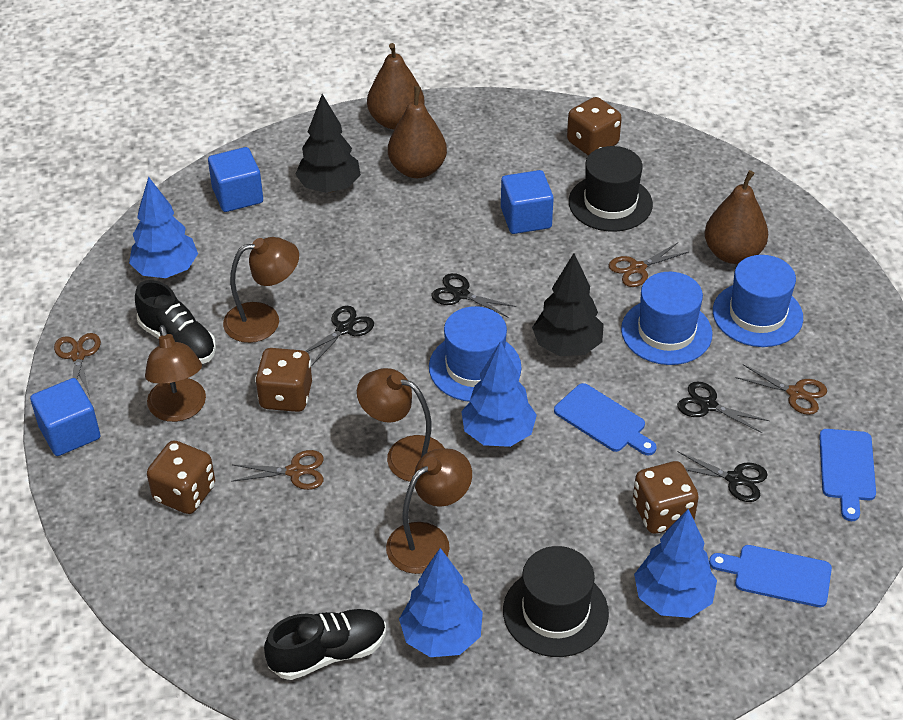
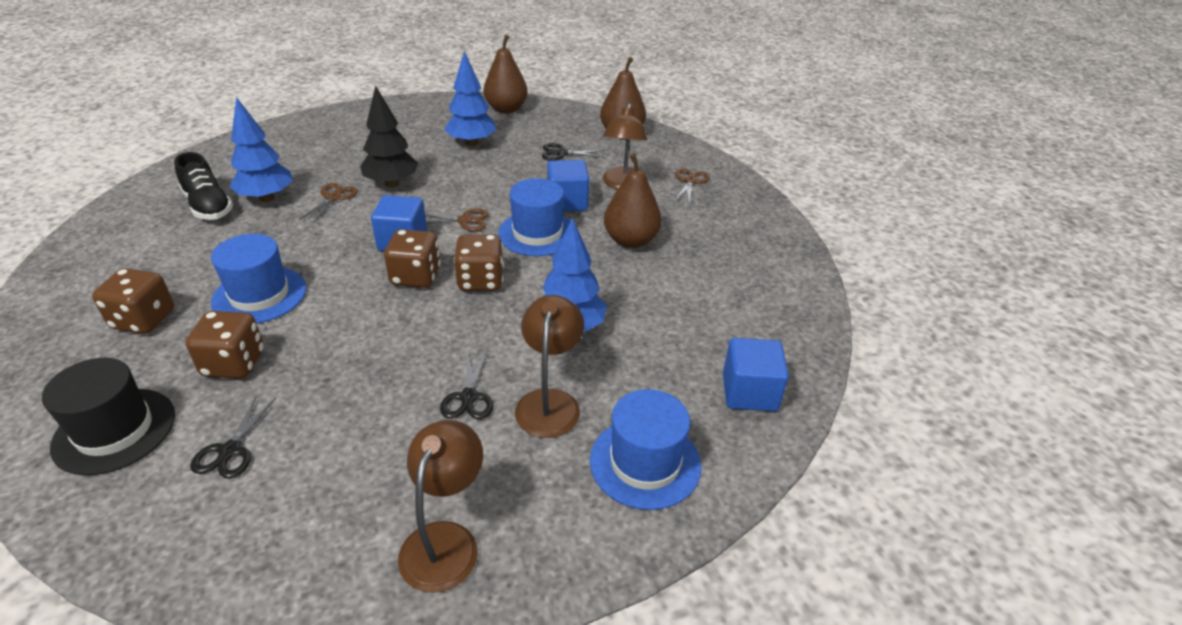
black hat: 2 -> 1
black scissors: 4 -> 3
black shoe: 2 -> 1
black tree: 2 -> 1
blue cutting board: 3 -> 0
blue tree: 4 -> 3
brown lamp: 4 -> 3
brown scissors: 4 -> 3

